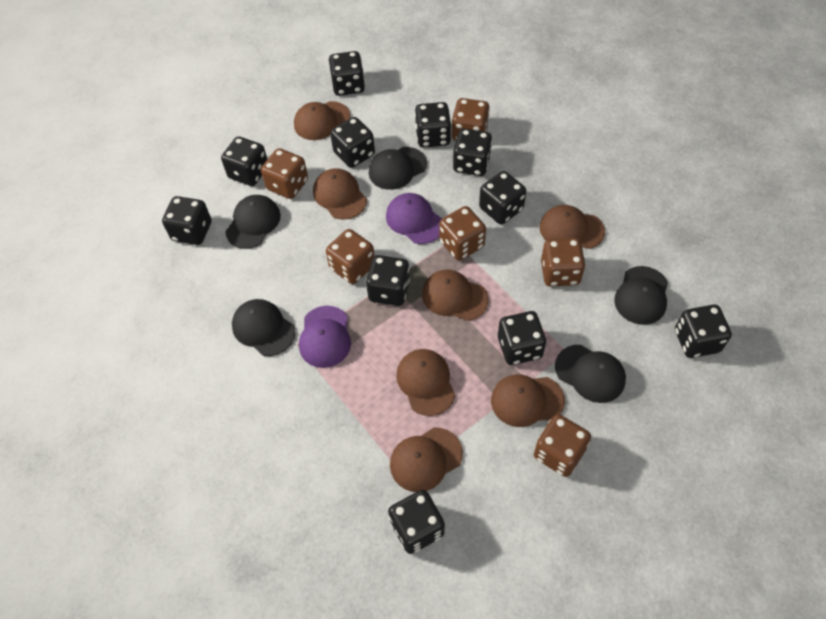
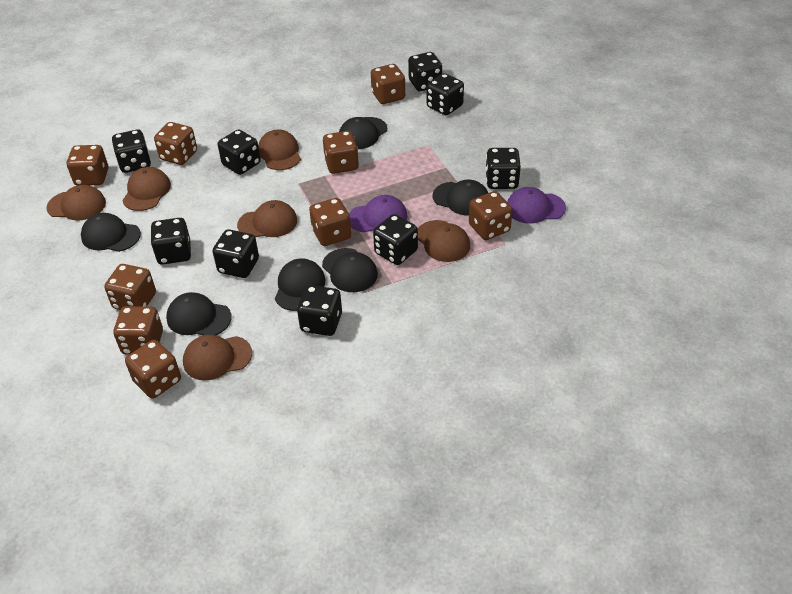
black cap: 5 -> 6
black dice: 11 -> 9
brown cap: 7 -> 6
brown dice: 6 -> 9

